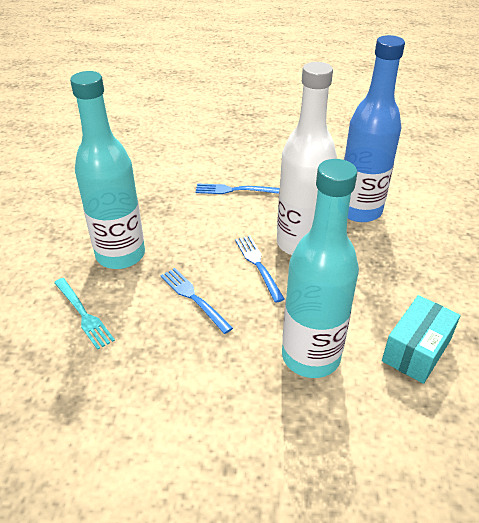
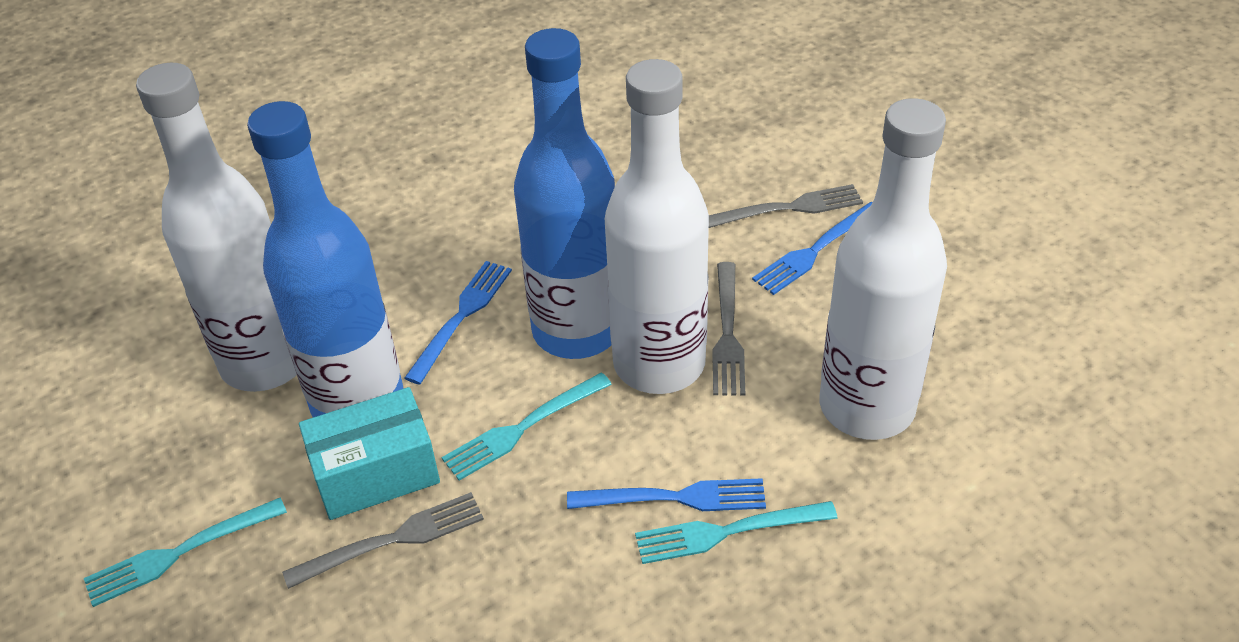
blue bottle: 1 -> 2
grey fork: 0 -> 3
turquoise bottle: 2 -> 0
turquoise fork: 1 -> 3
white bottle: 1 -> 3

